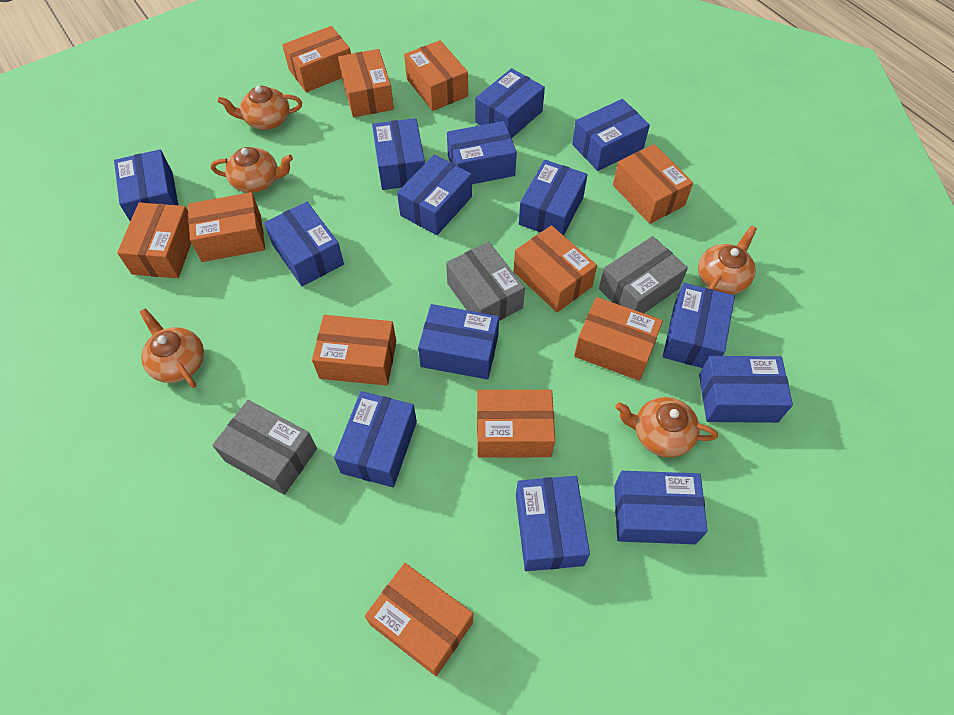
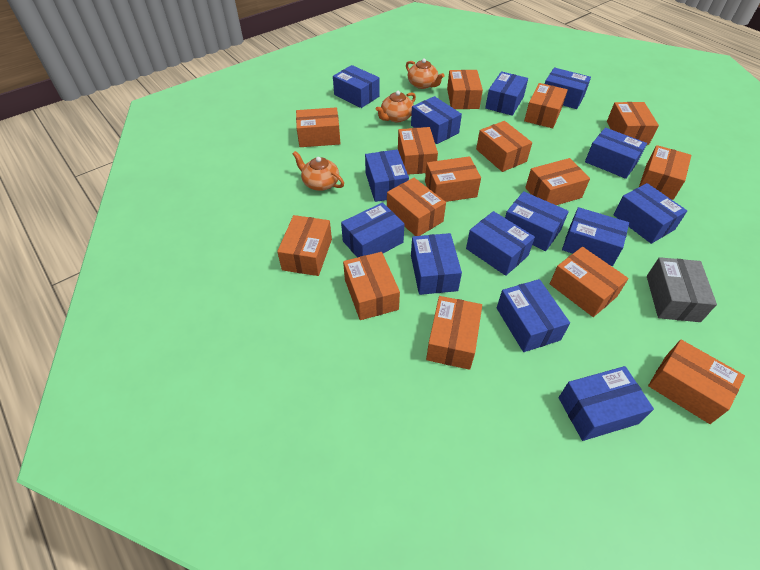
grey box: 3 -> 1
orange box: 11 -> 15
orange teapot: 5 -> 3

